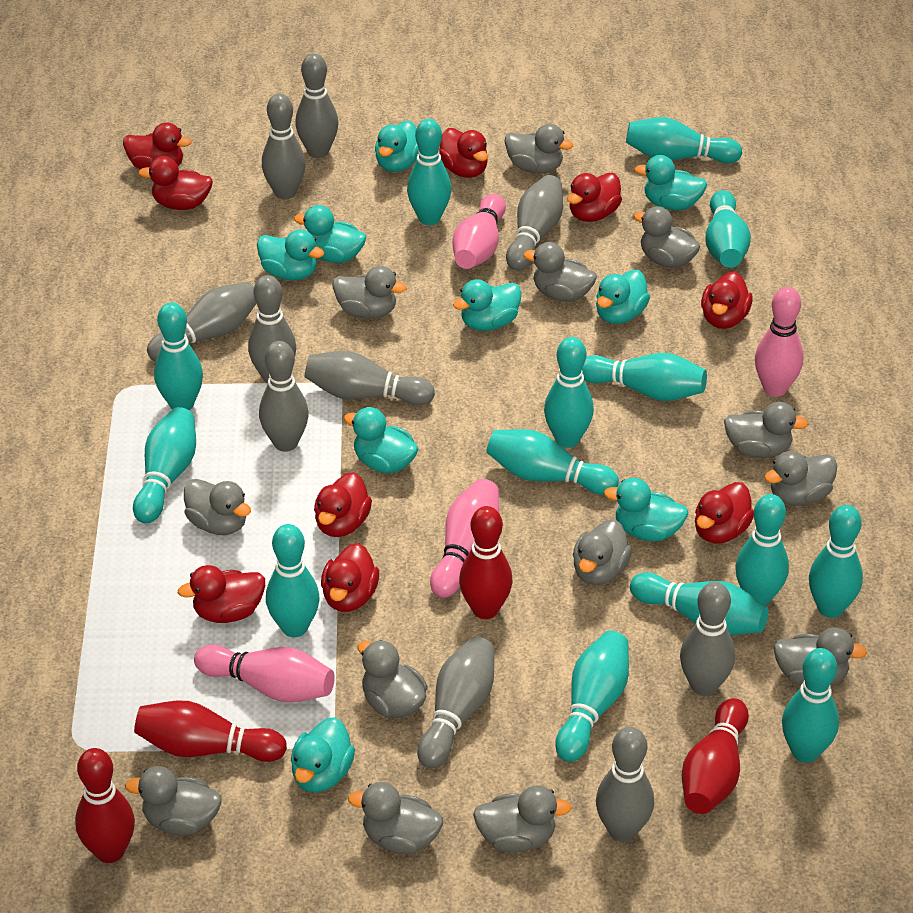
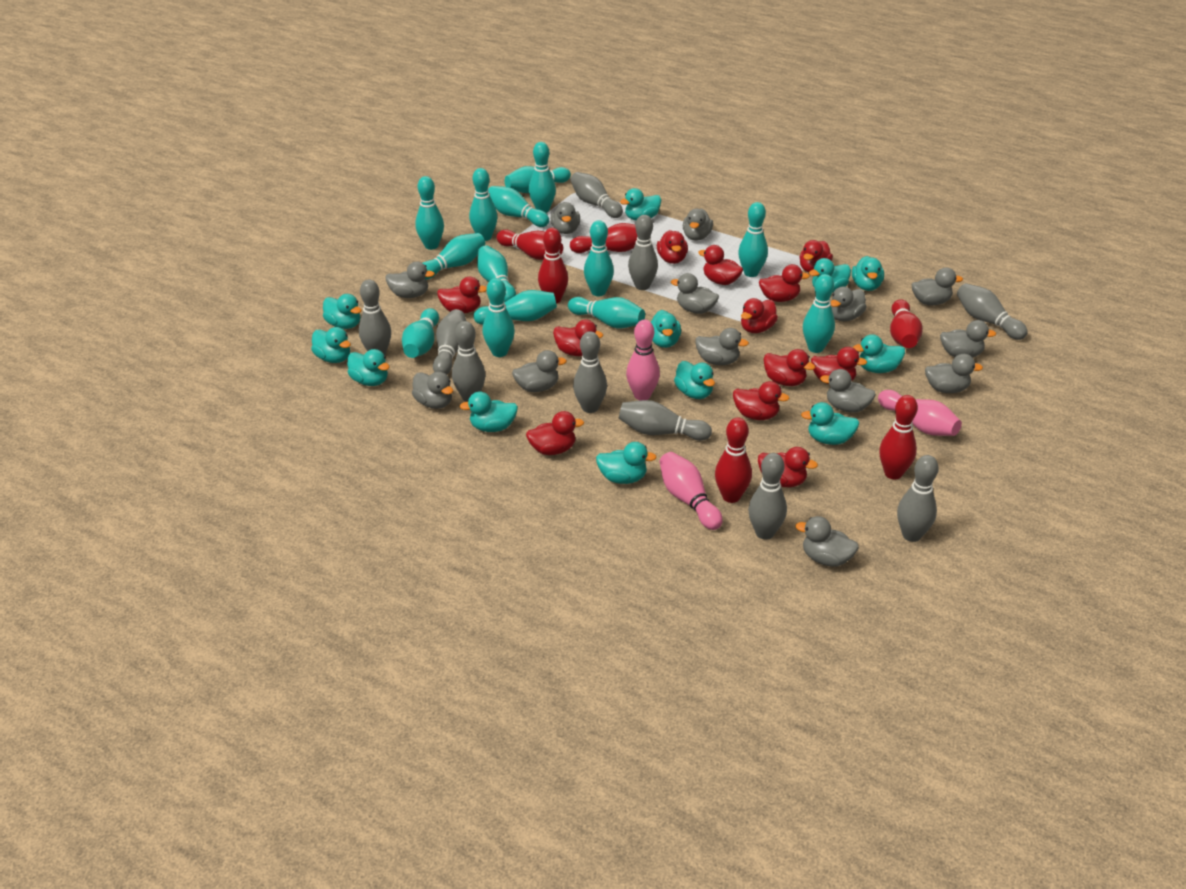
pink bowling pin: 4 -> 3
red bowling pin: 4 -> 6
red duck: 9 -> 12
turquoise duck: 9 -> 12

